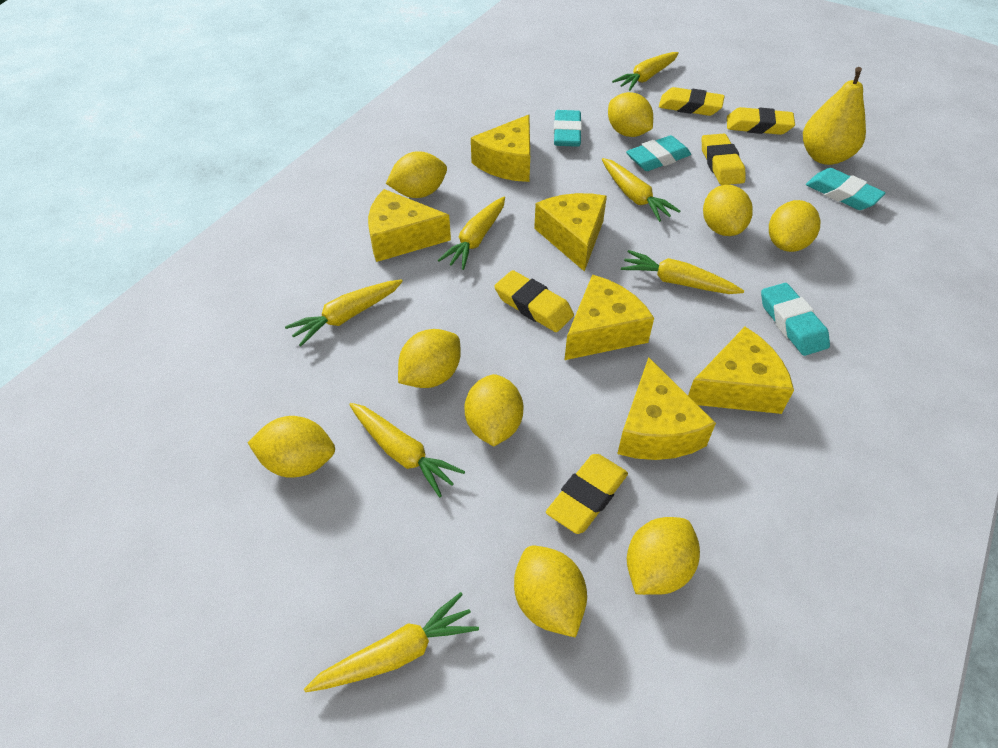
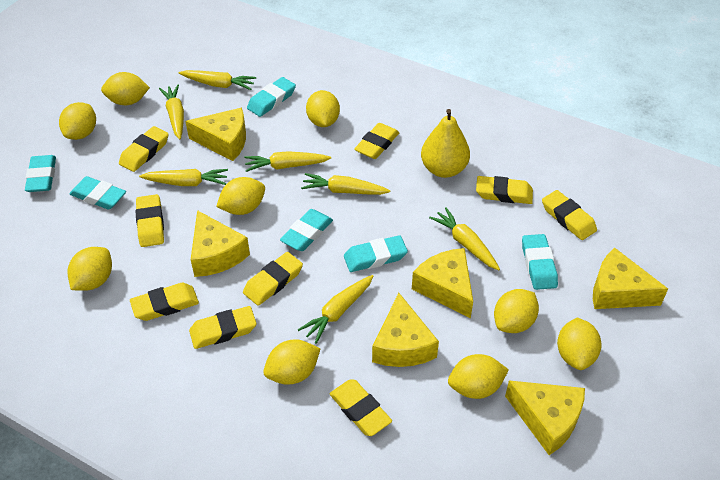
turquoise eraser: 4 -> 6
yellow eraser: 5 -> 9

